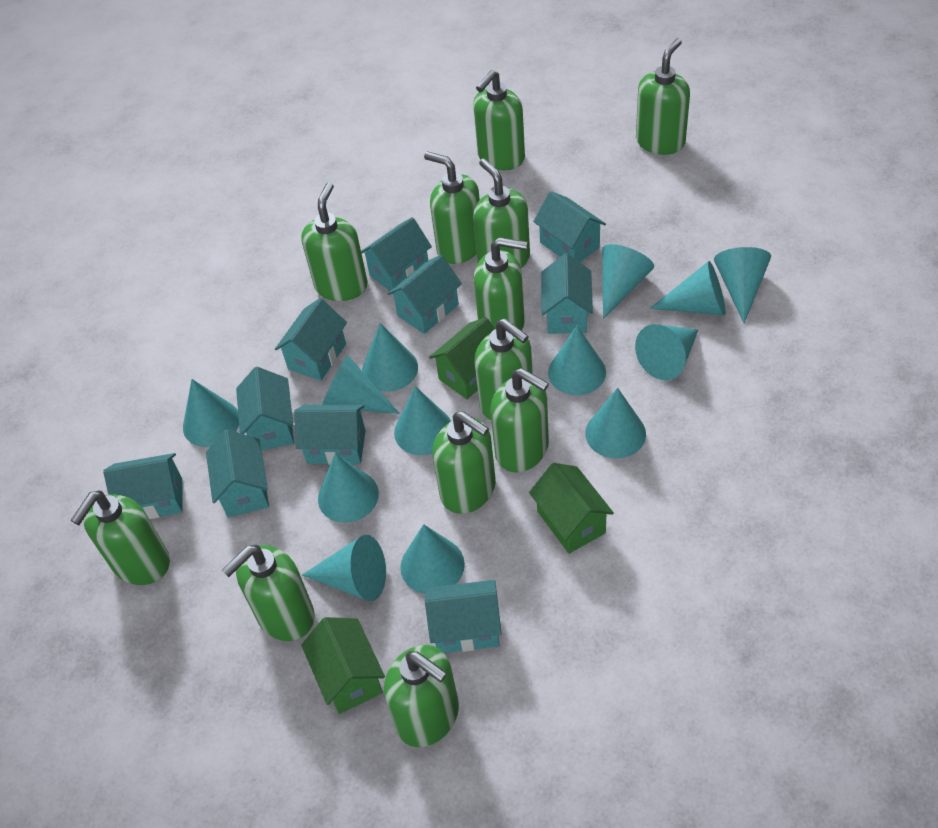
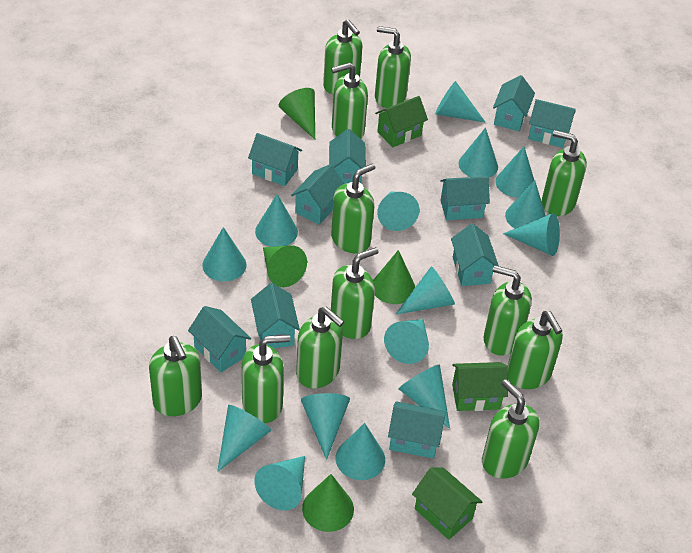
green cone: 0 -> 4
turquoise cone: 13 -> 15

